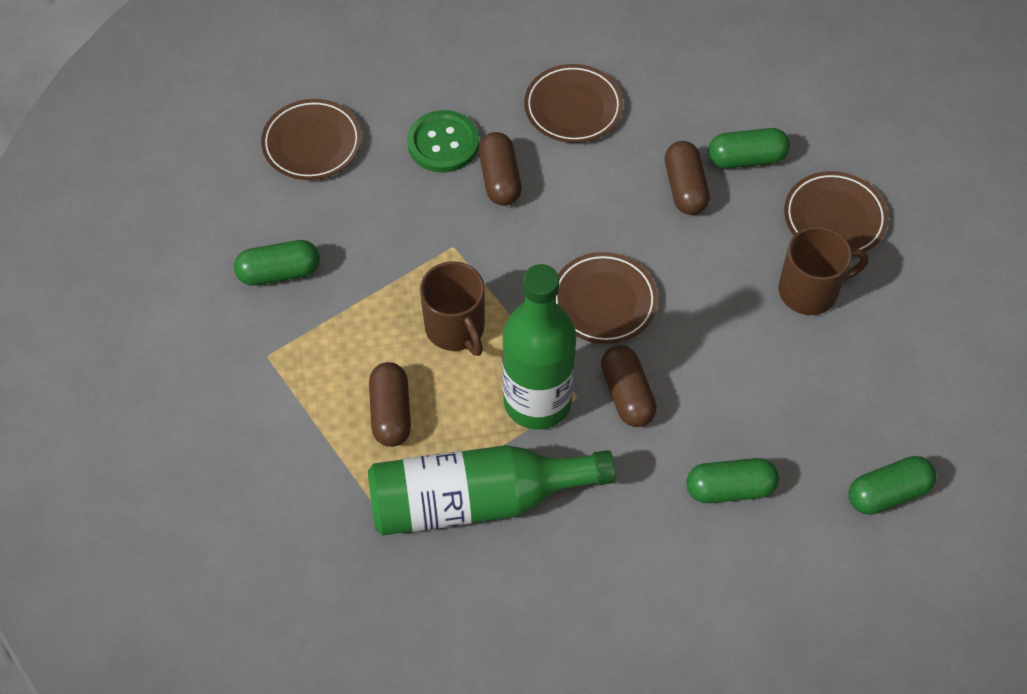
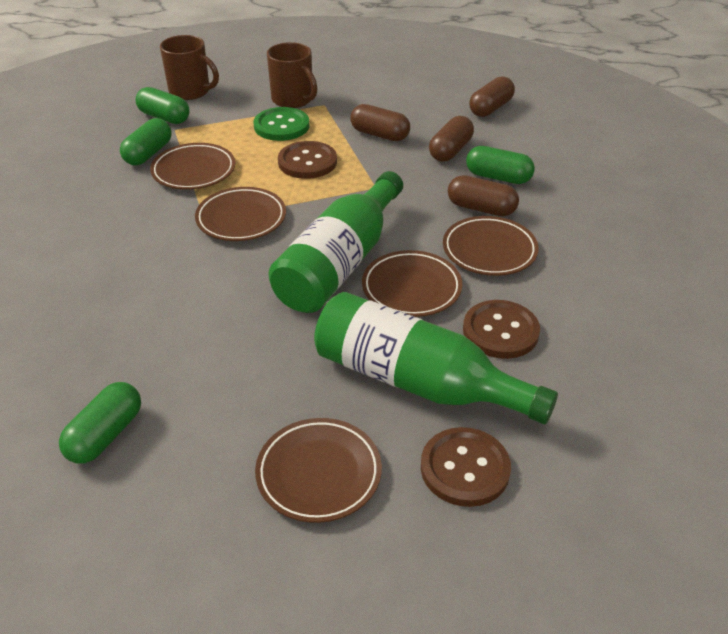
brown button: 0 -> 3
brown plate: 4 -> 5

